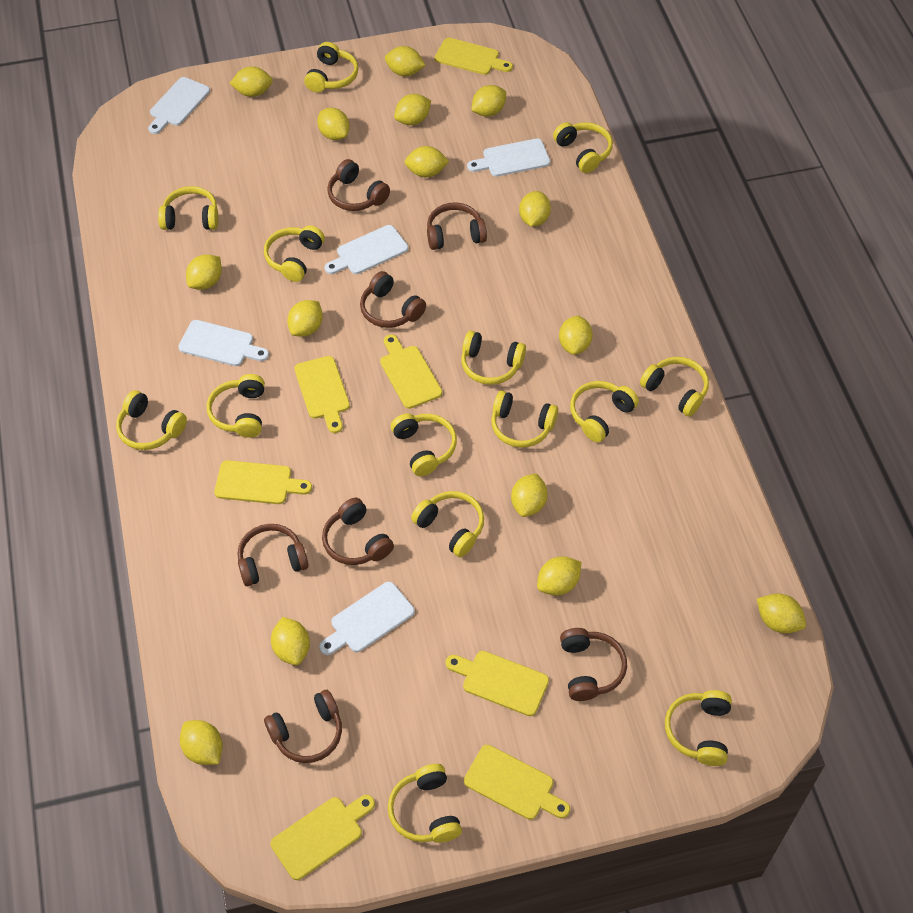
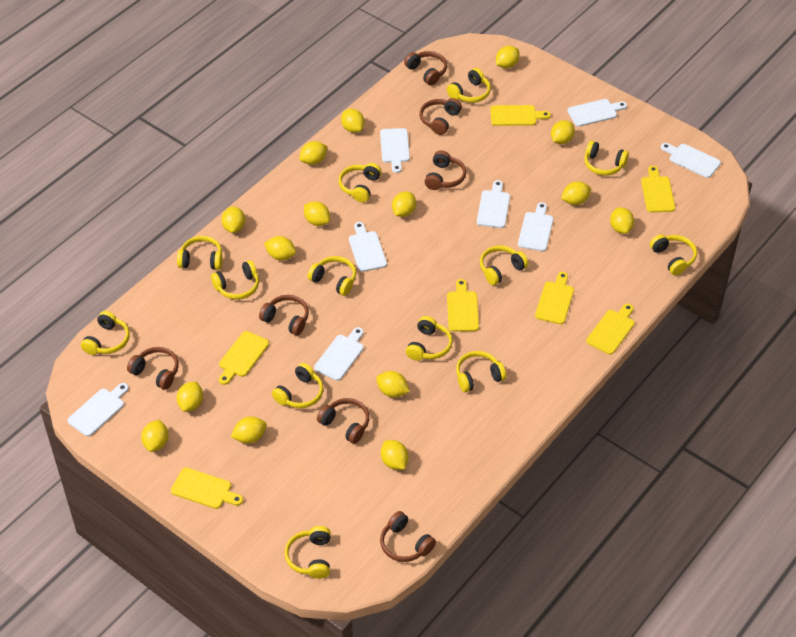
white cutting board: 5 -> 8
yellow headphones: 14 -> 13

